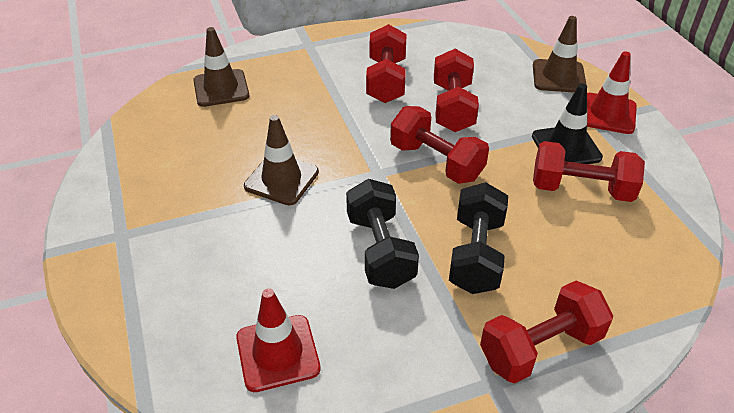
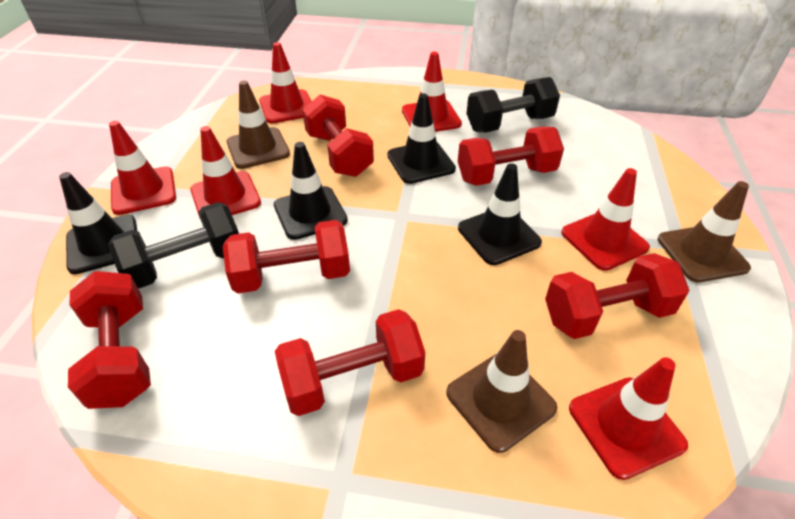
black traffic cone: 1 -> 4
red dumbbell: 5 -> 6
red traffic cone: 2 -> 6

